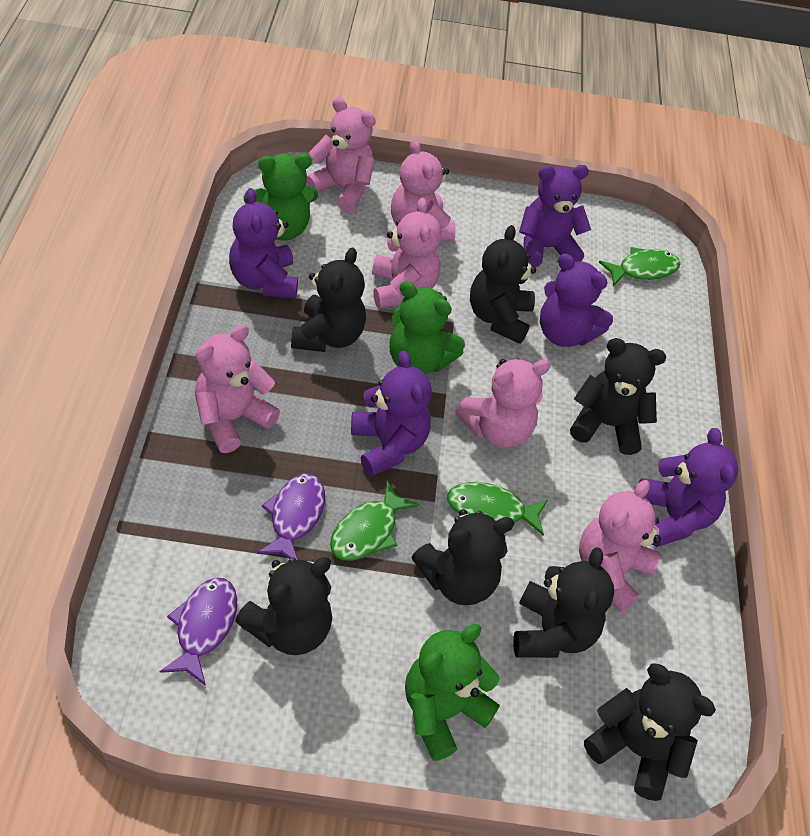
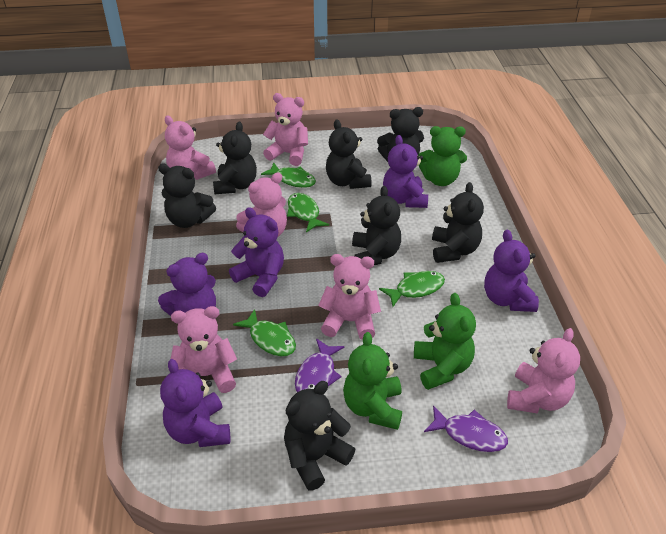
green fish: 3 -> 4

